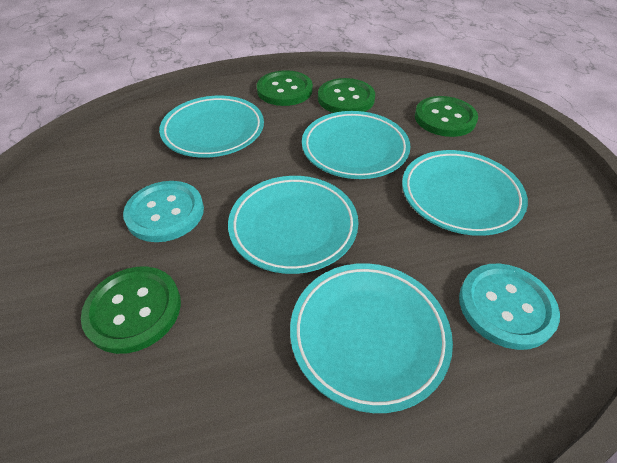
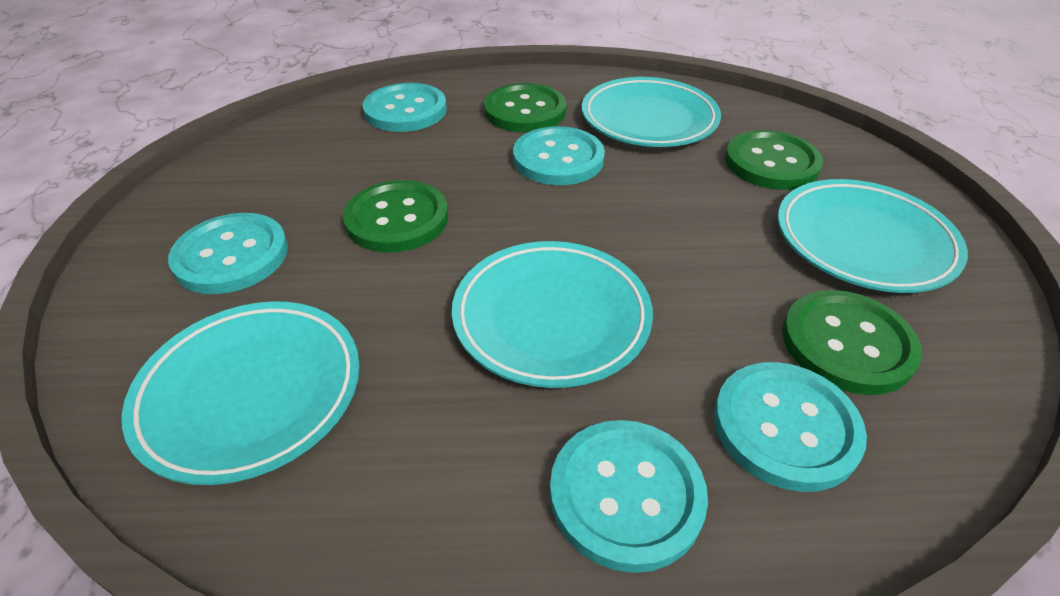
turquoise button: 2 -> 5
turquoise plate: 5 -> 4

